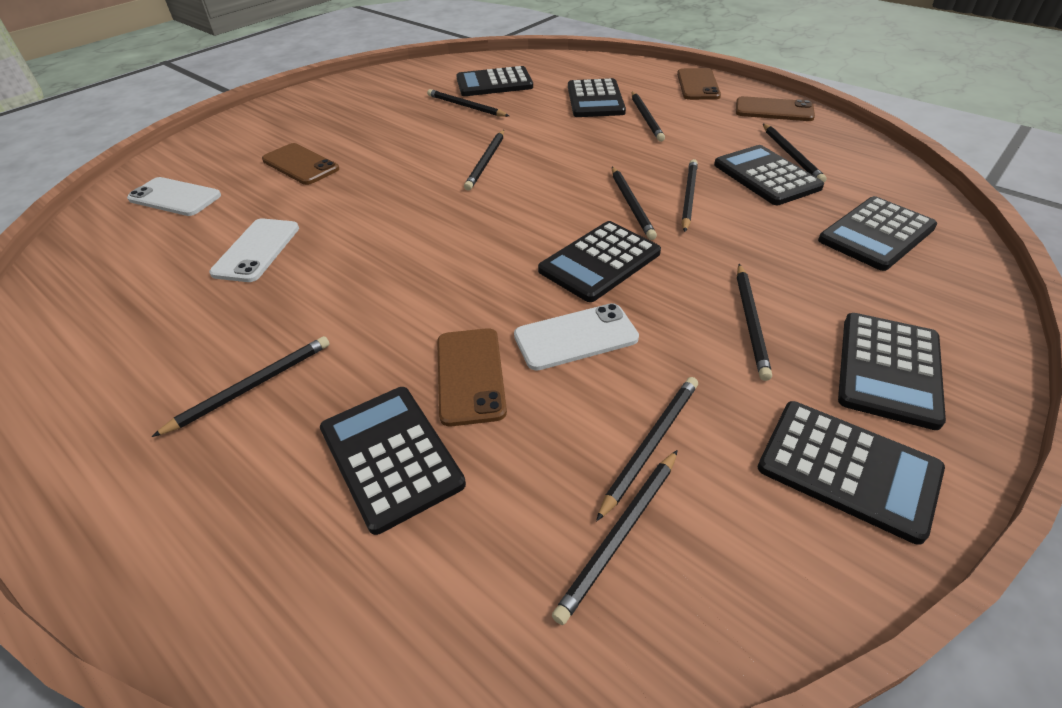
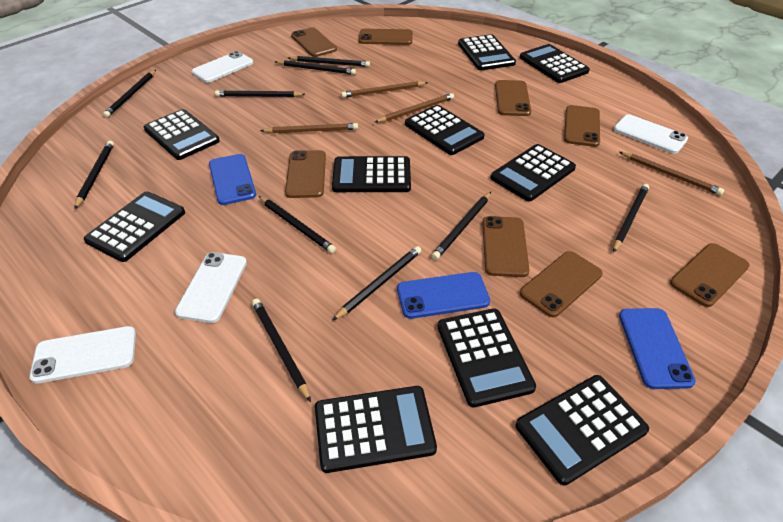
black calculator: 8 -> 10
blue phone: 0 -> 3
brown pencil: 0 -> 4
brown phone: 4 -> 8
white phone: 3 -> 4

